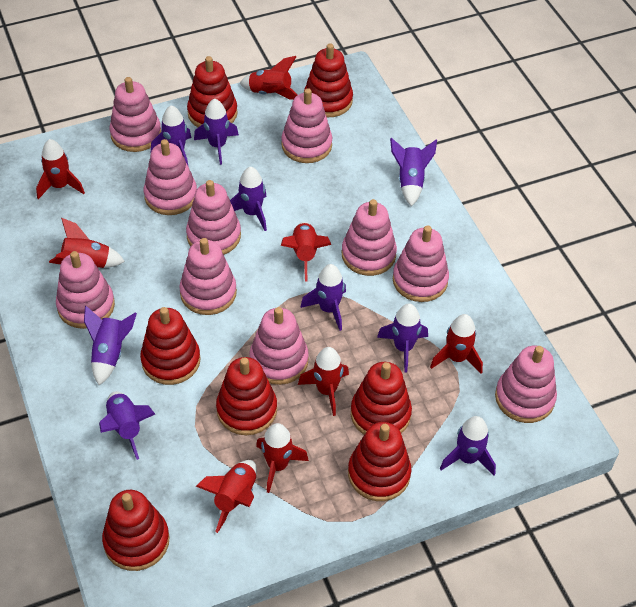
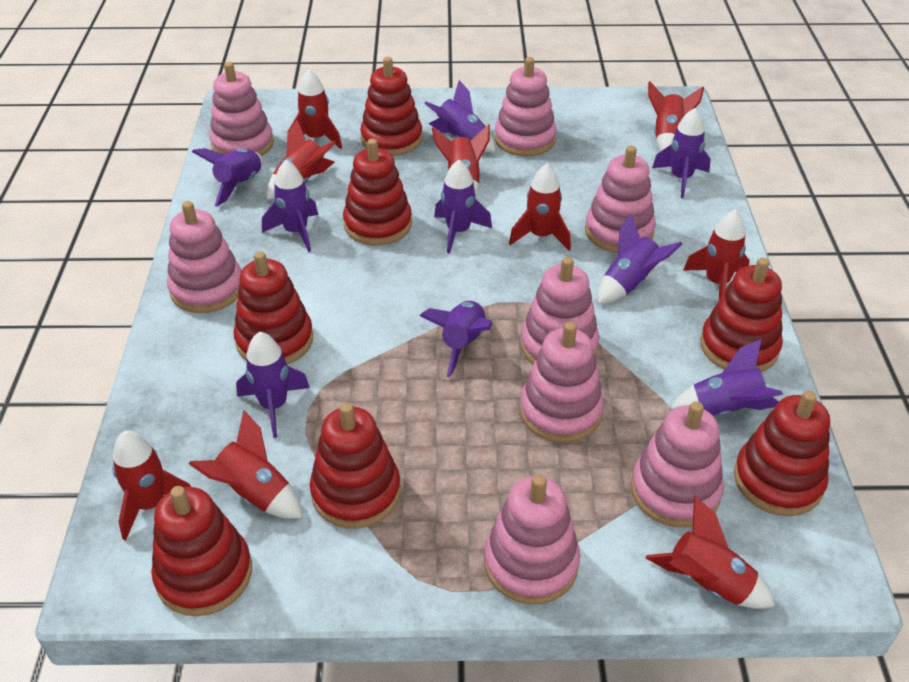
pink stacking toy: 10 -> 8
red rocket: 8 -> 9

